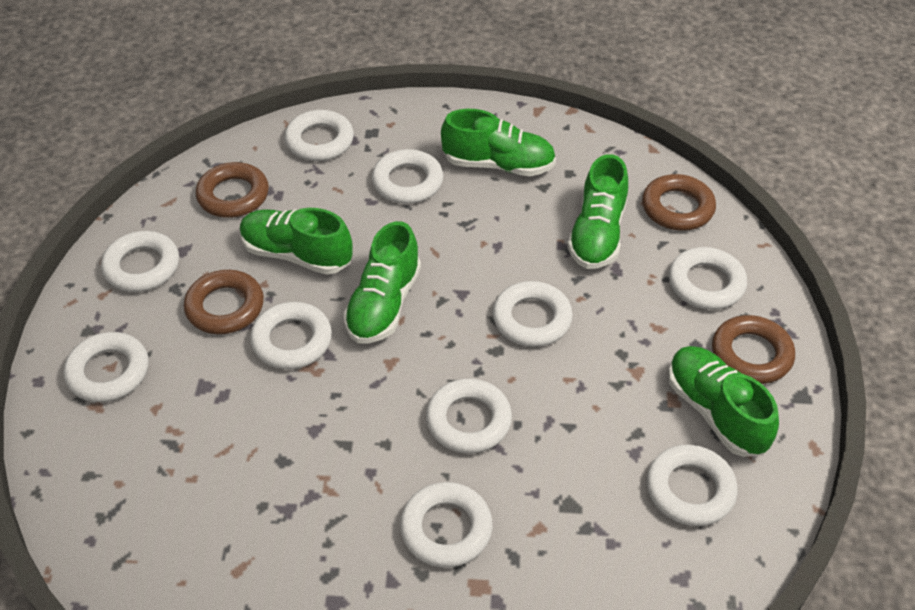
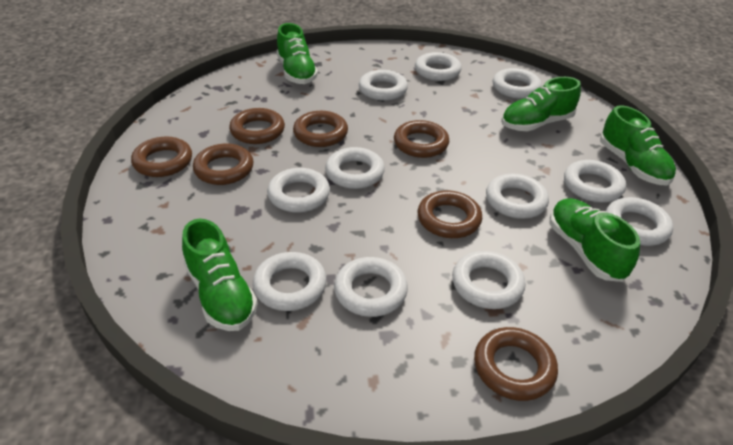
brown ring: 4 -> 7
white ring: 10 -> 11

